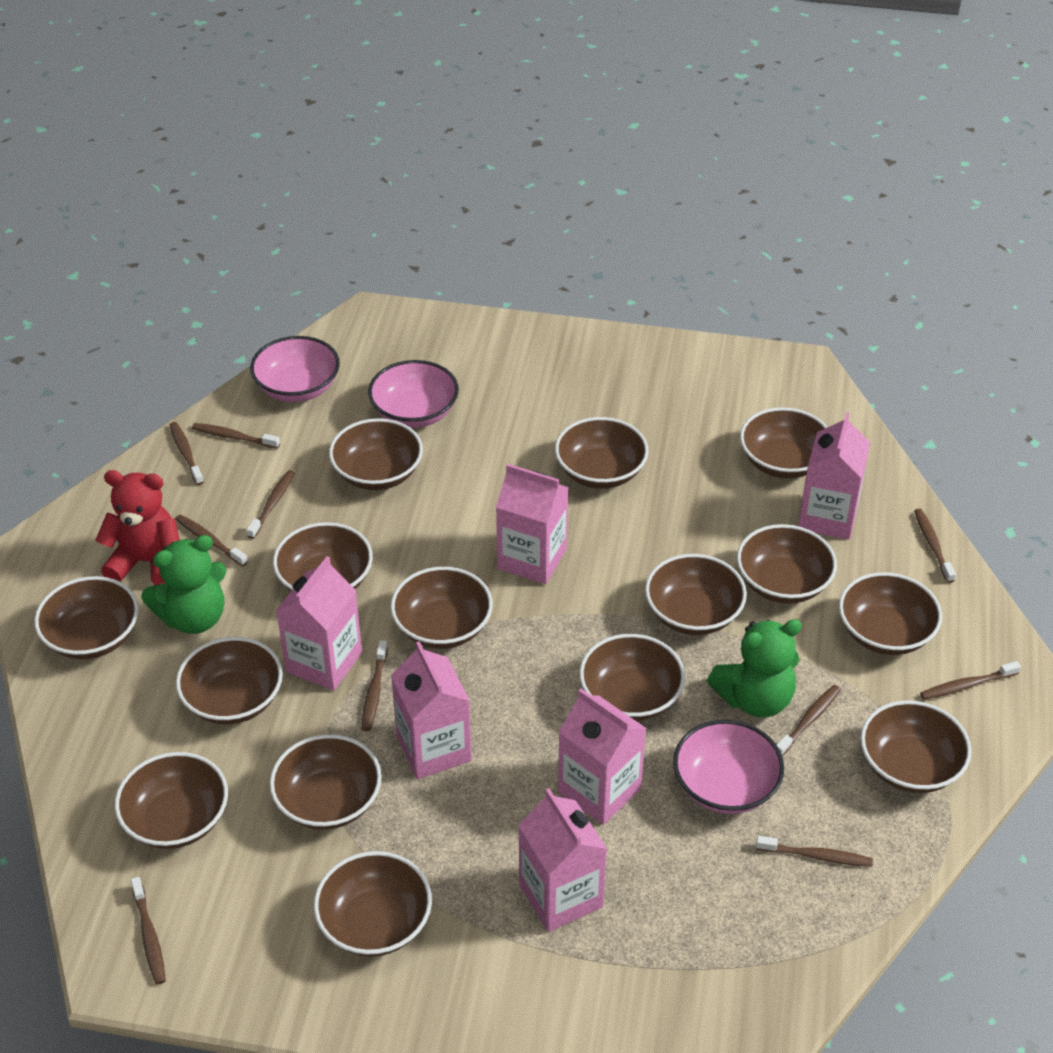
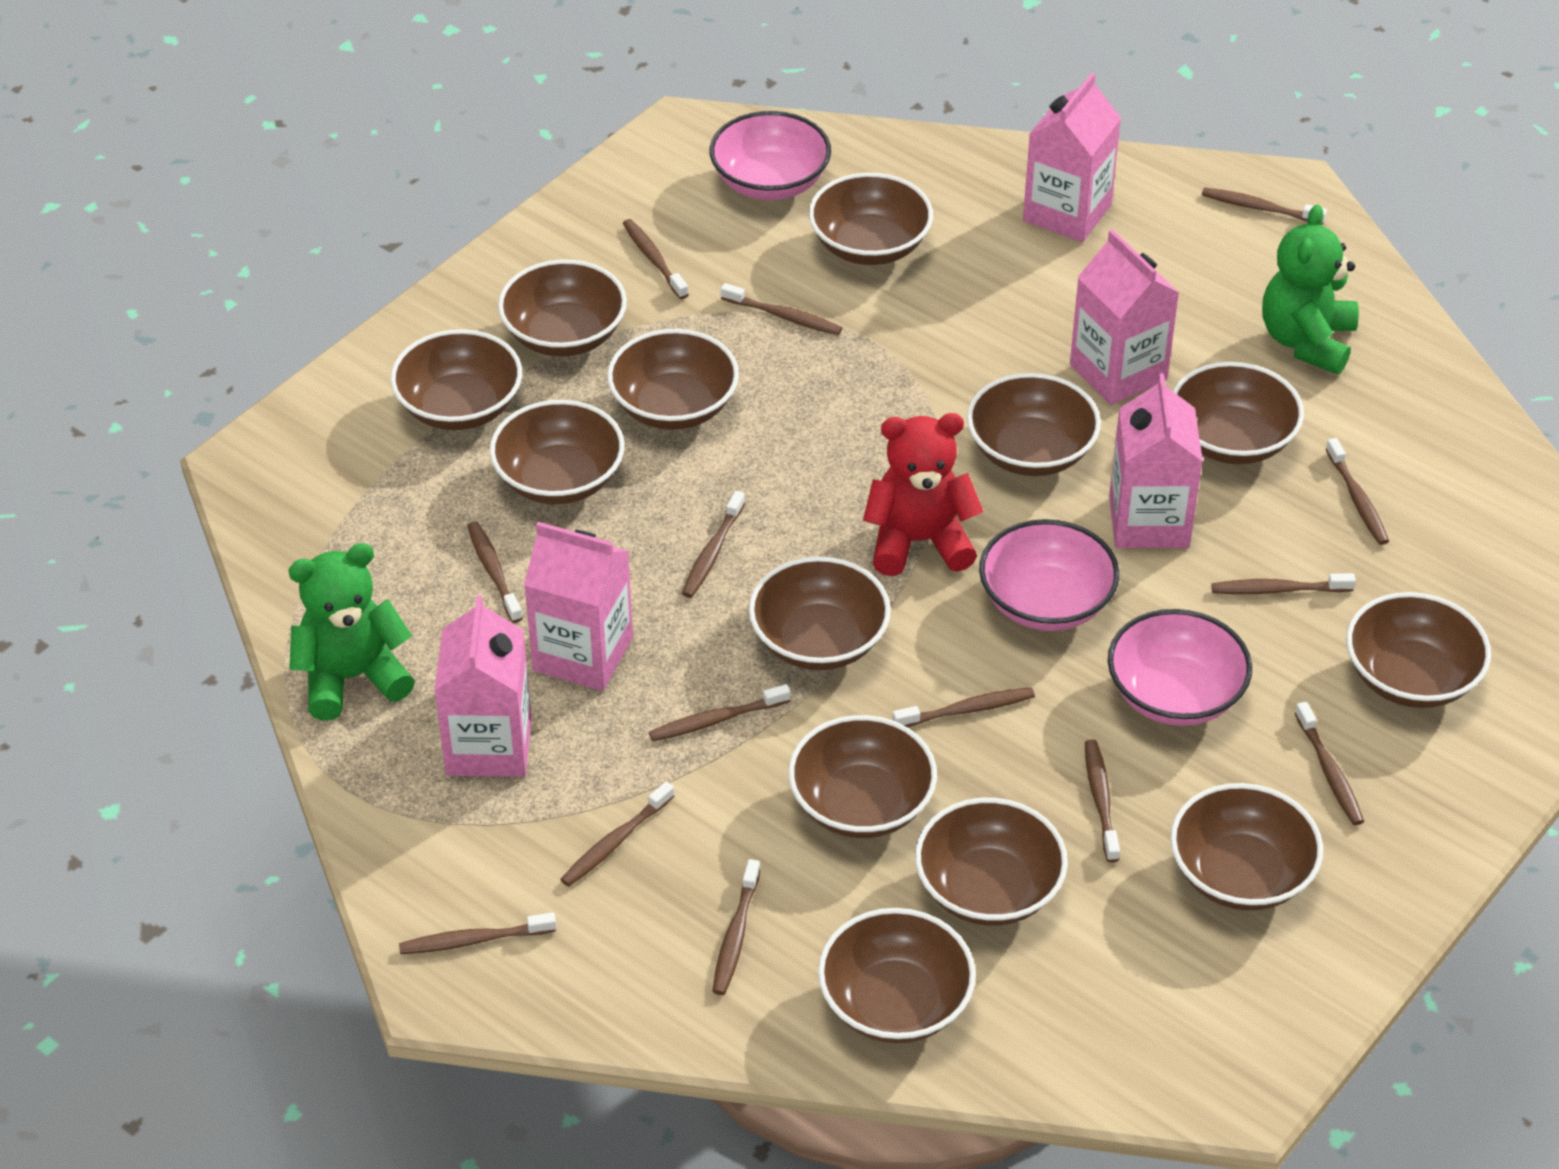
brown bowl: 15 -> 13
brown toothbrush: 10 -> 14
pink carton: 6 -> 5

